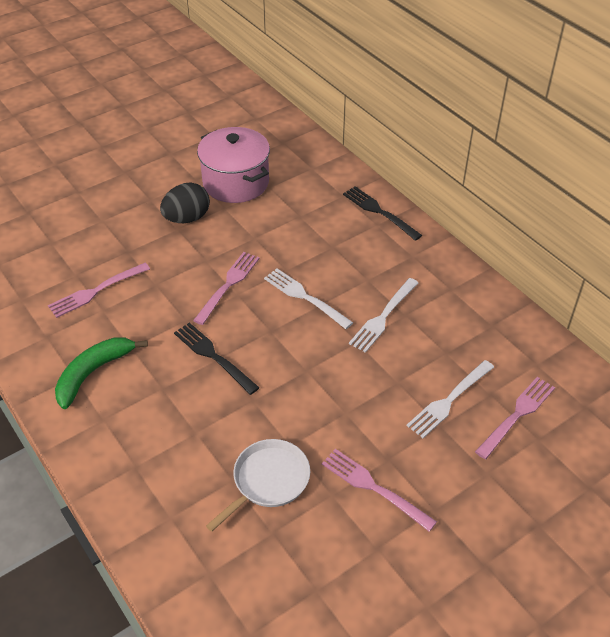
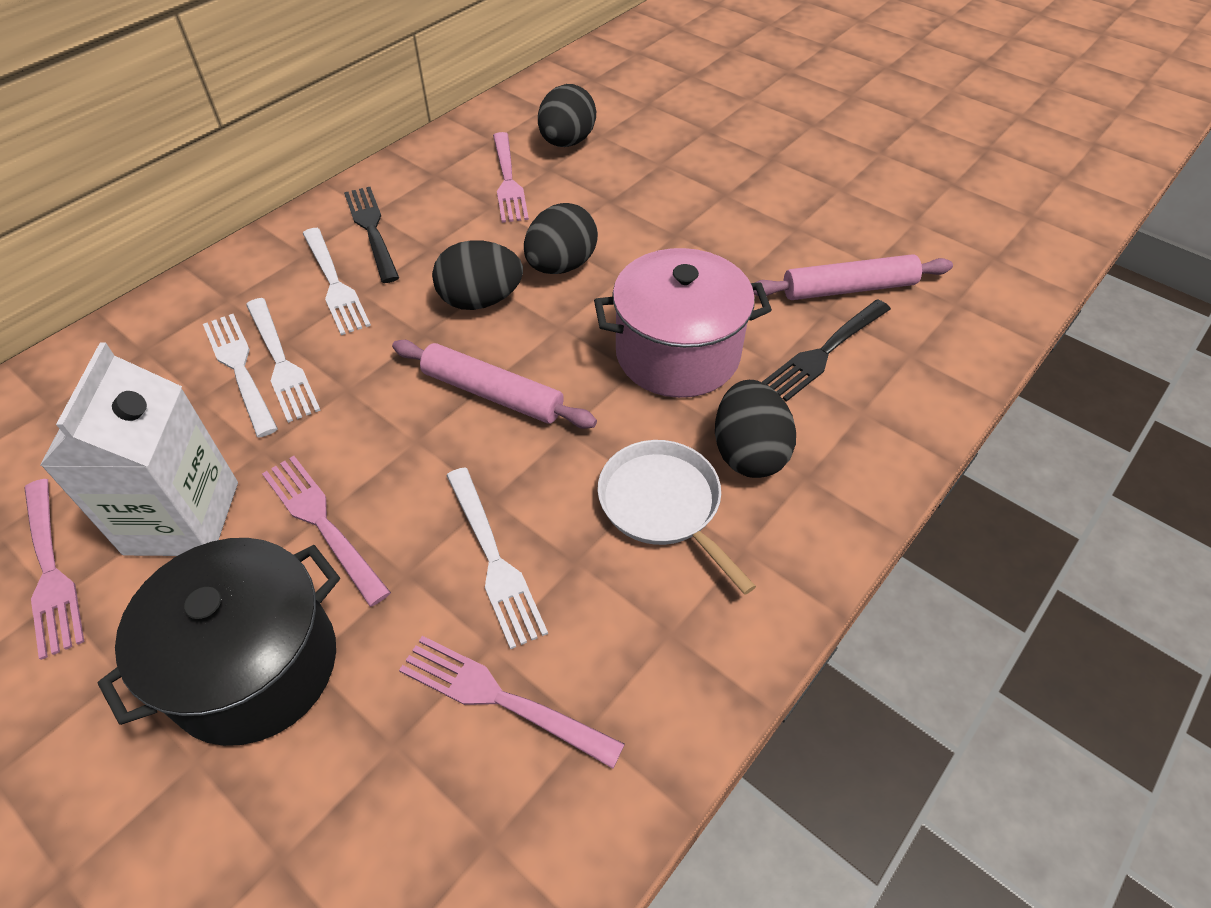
black egg: 1 -> 4
black pot: 0 -> 1
green banana: 1 -> 0
pink rolling pin: 0 -> 2
white carton: 0 -> 1
white fork: 3 -> 4

